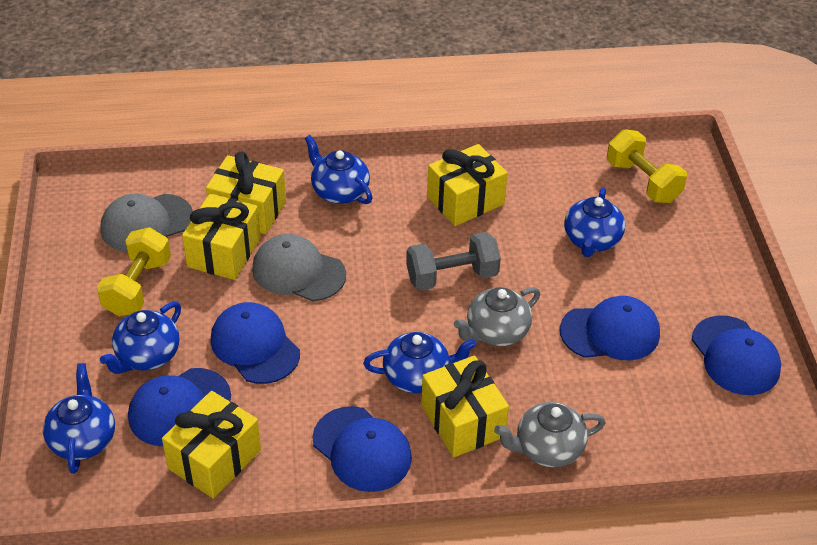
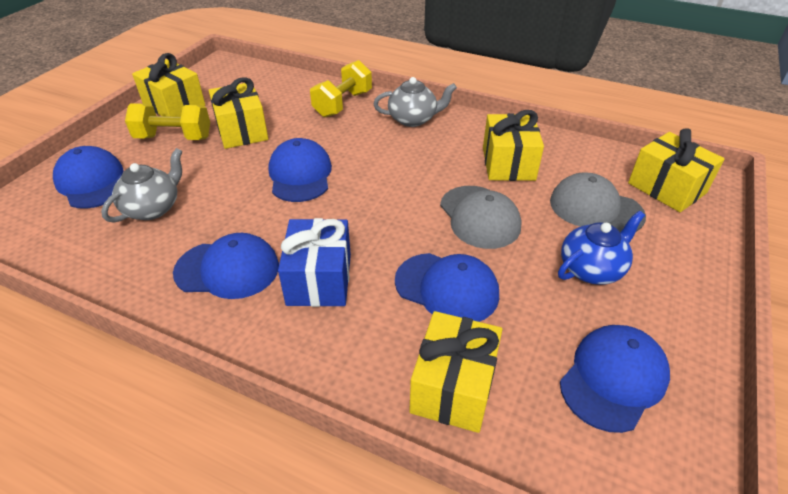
blue gift: 0 -> 1
blue teapot: 5 -> 1
grey dumbbell: 1 -> 0

